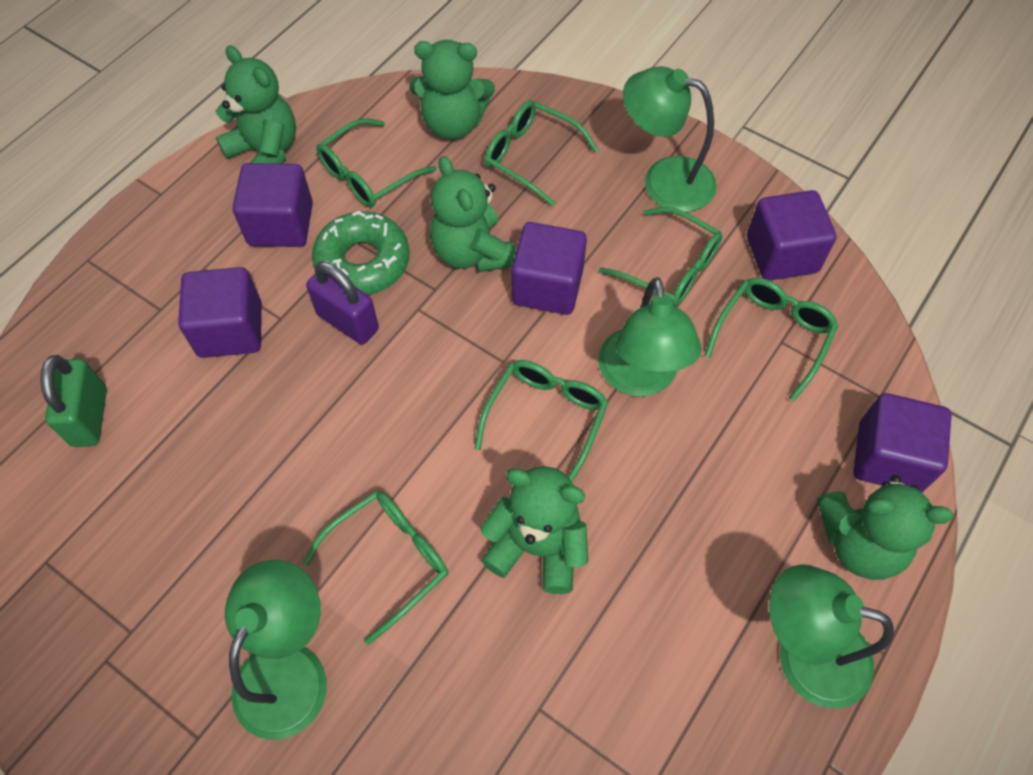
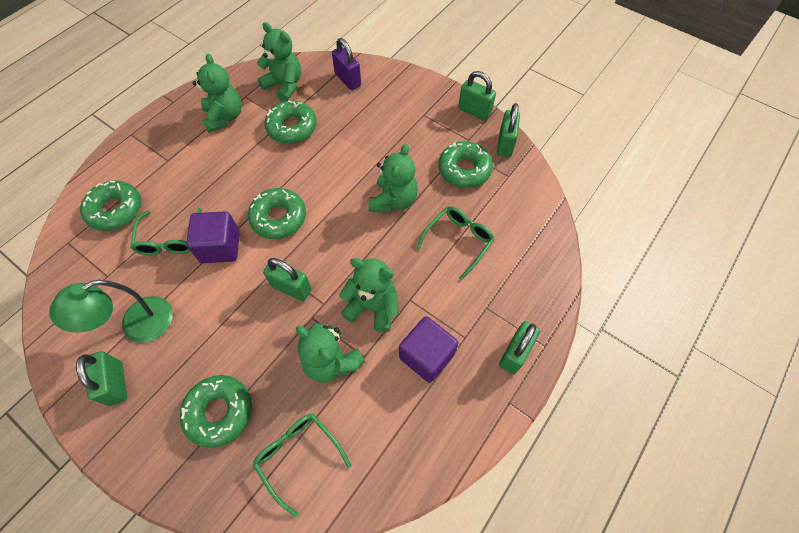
green donut: 1 -> 5
green glasses: 6 -> 3
green lamp: 4 -> 1
green padlock: 1 -> 5
purple cube: 5 -> 2

